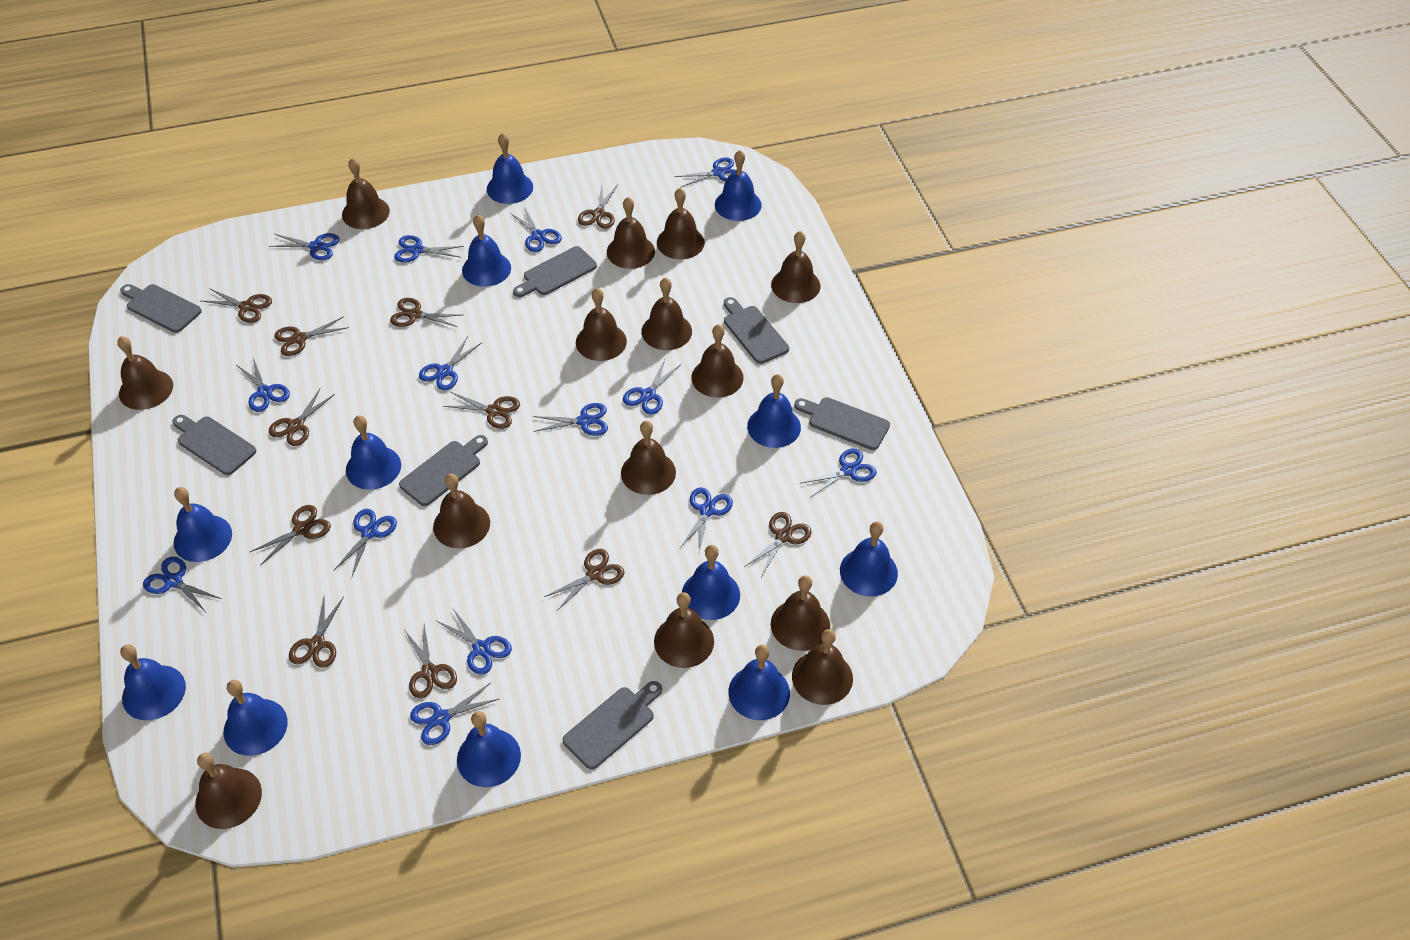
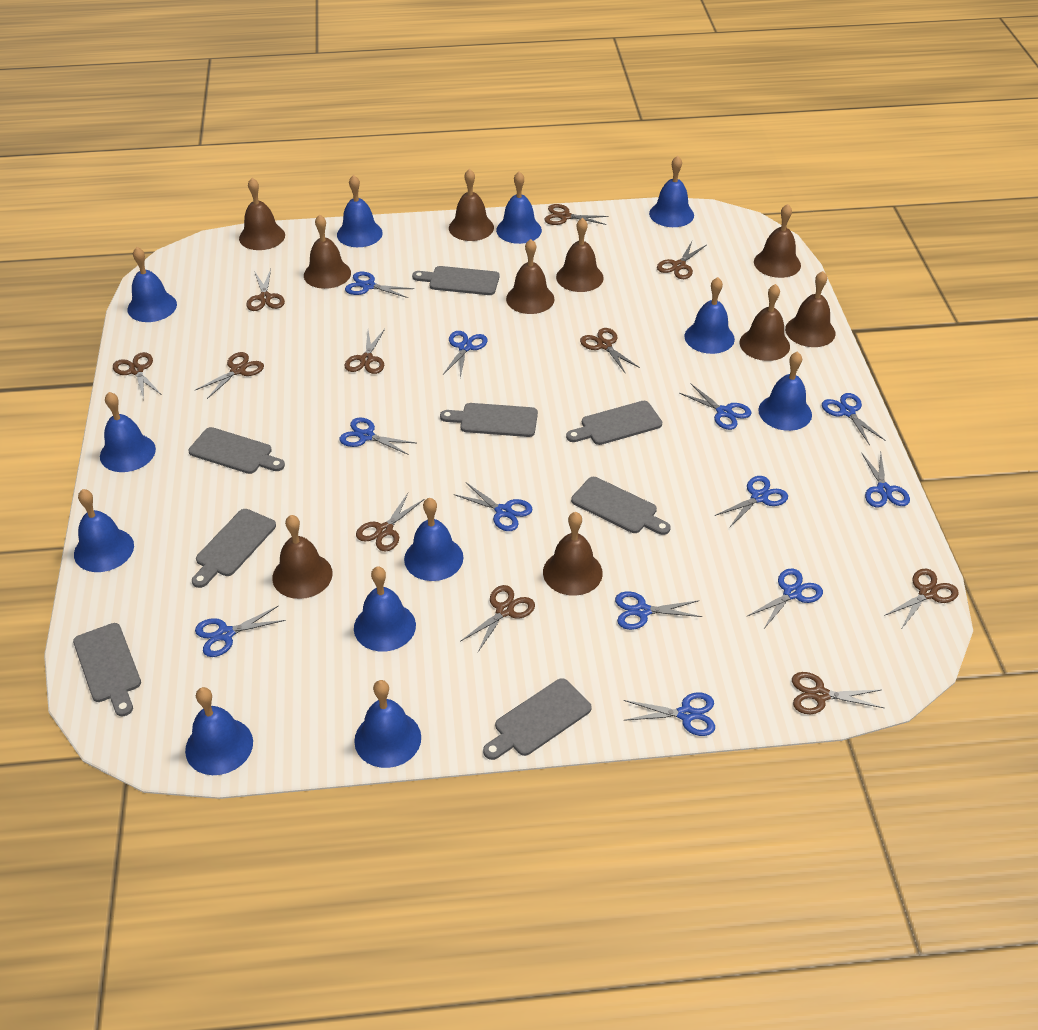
blue scissors: 14 -> 12
brown bell: 14 -> 10
grey cutting board: 7 -> 8

